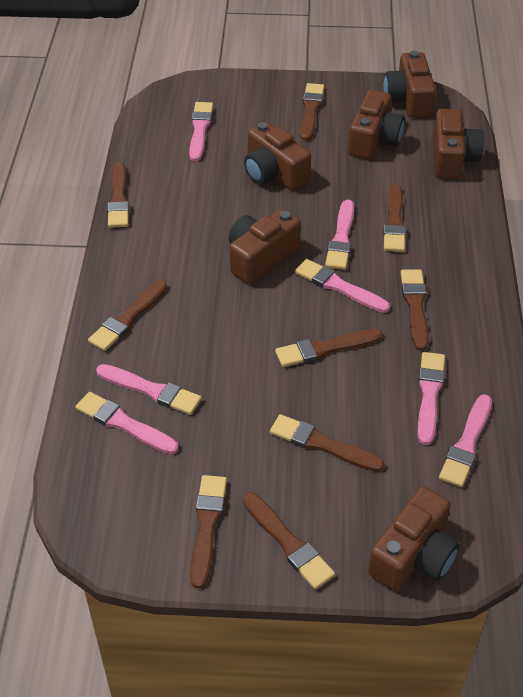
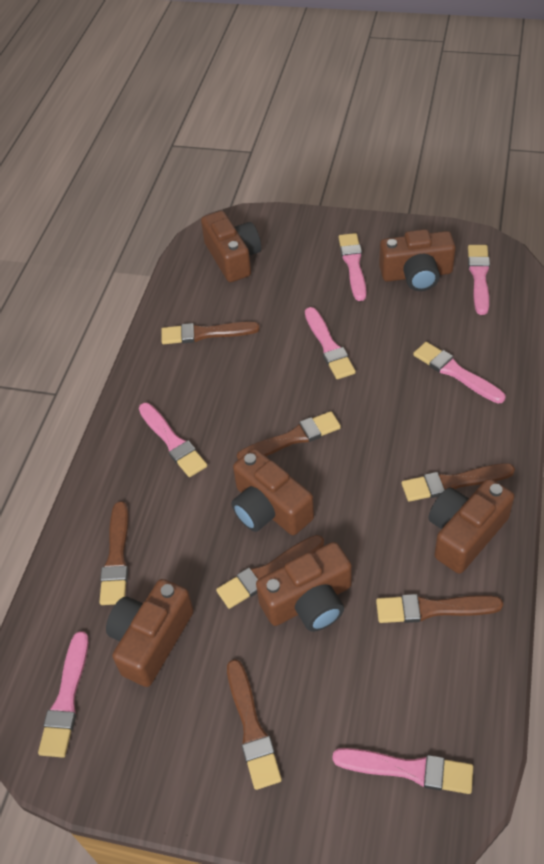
brown brush: 9 -> 7

